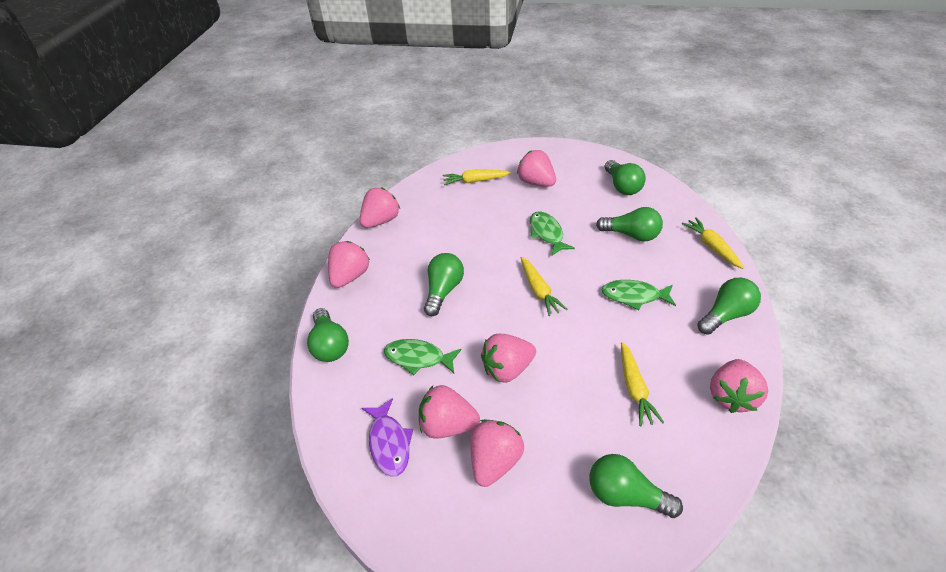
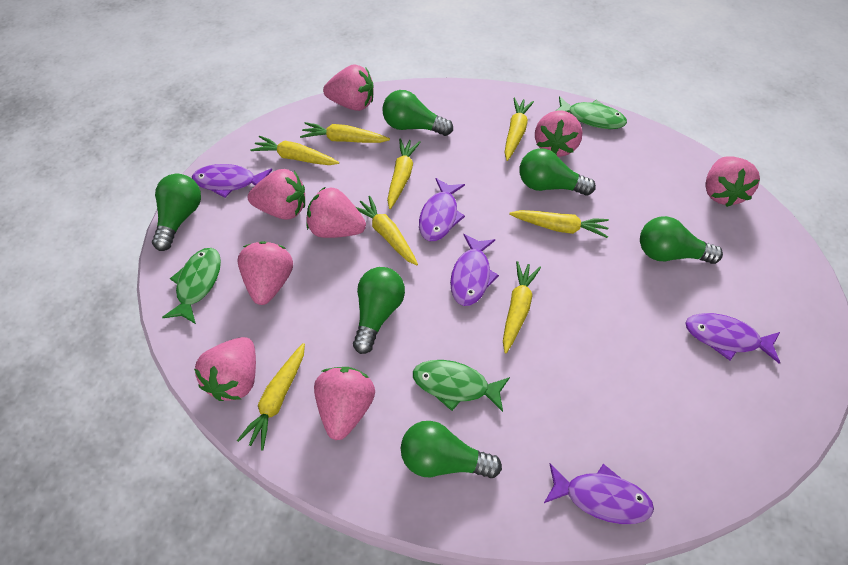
pink strawberry: 7 -> 8
purple fish: 1 -> 5
yellow carrot: 4 -> 8

